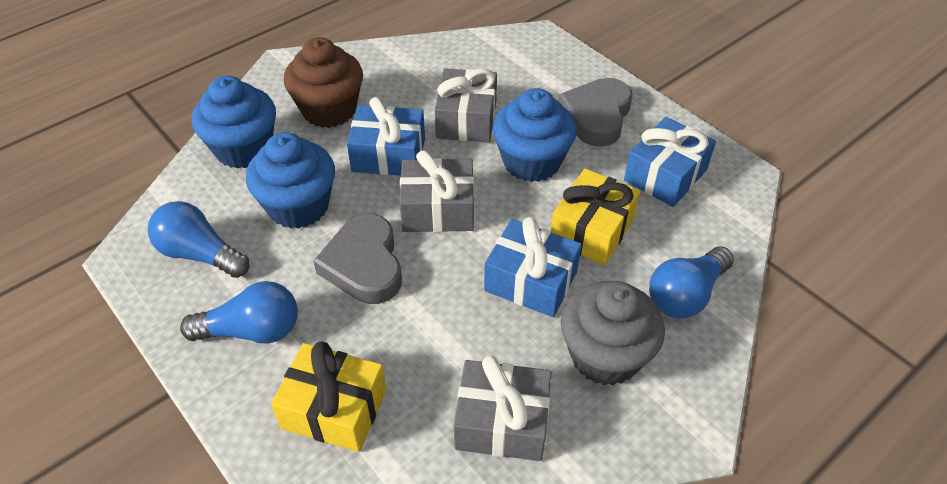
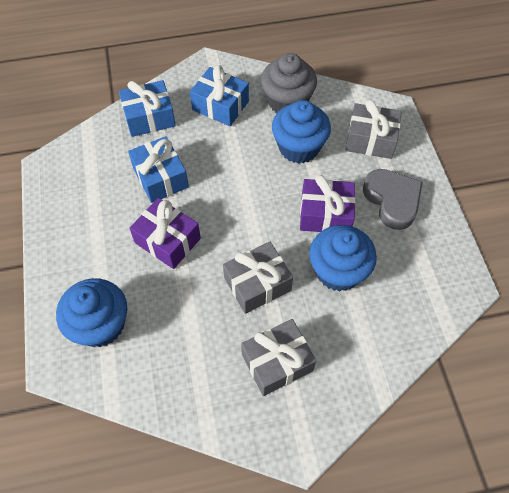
blue light bulb: 3 -> 0
brown cupcake: 1 -> 0
grey heart: 2 -> 1
purple gift: 0 -> 2
yellow gift: 2 -> 0

